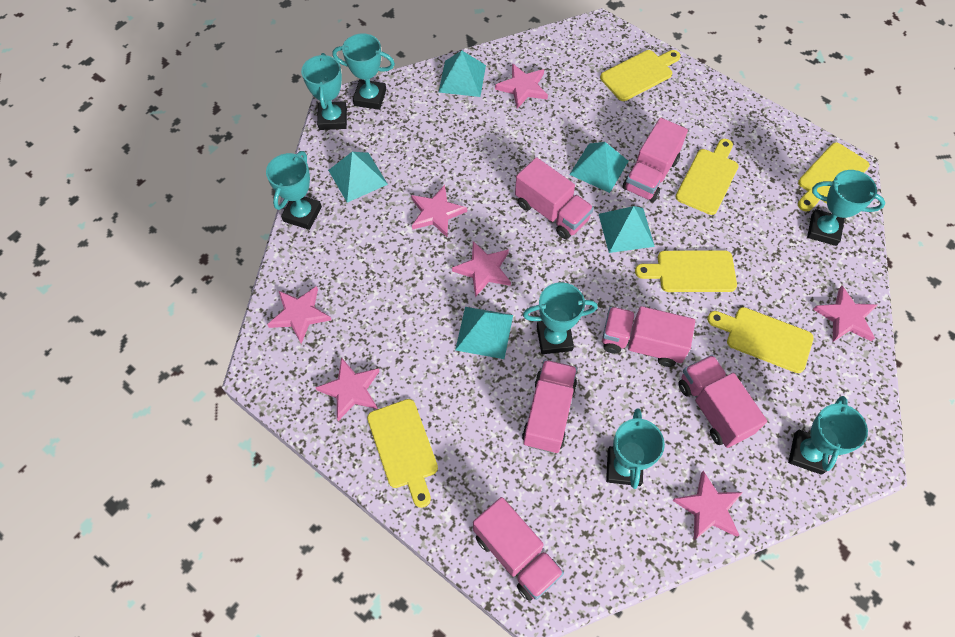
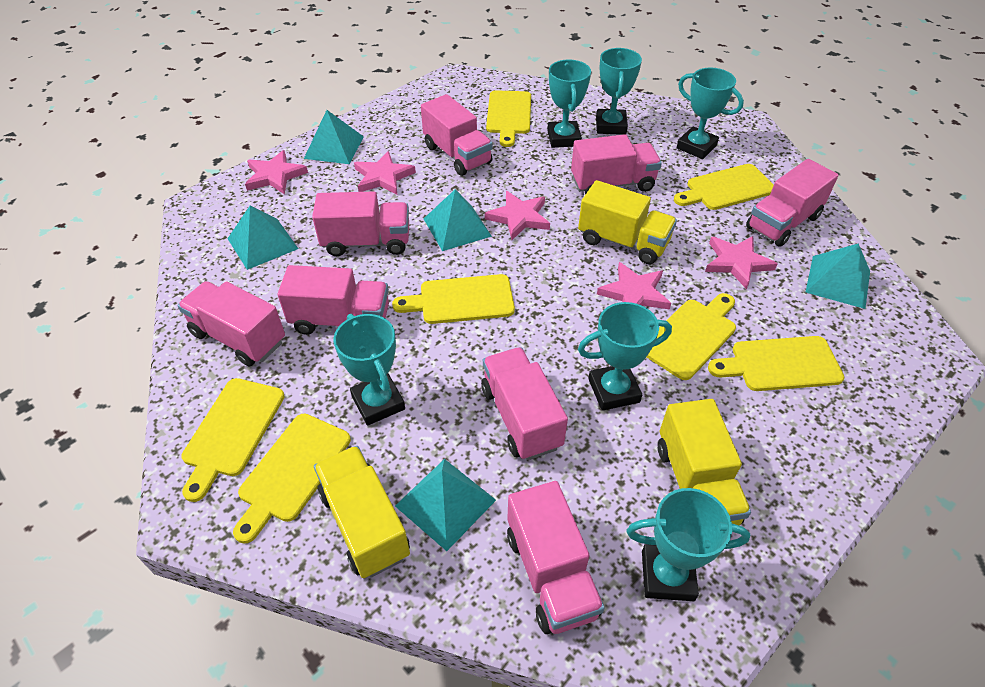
pink star: 7 -> 5
pink truck: 6 -> 8
turquoise trophy: 7 -> 6
yellow cutting board: 6 -> 7
yellow truck: 0 -> 3

